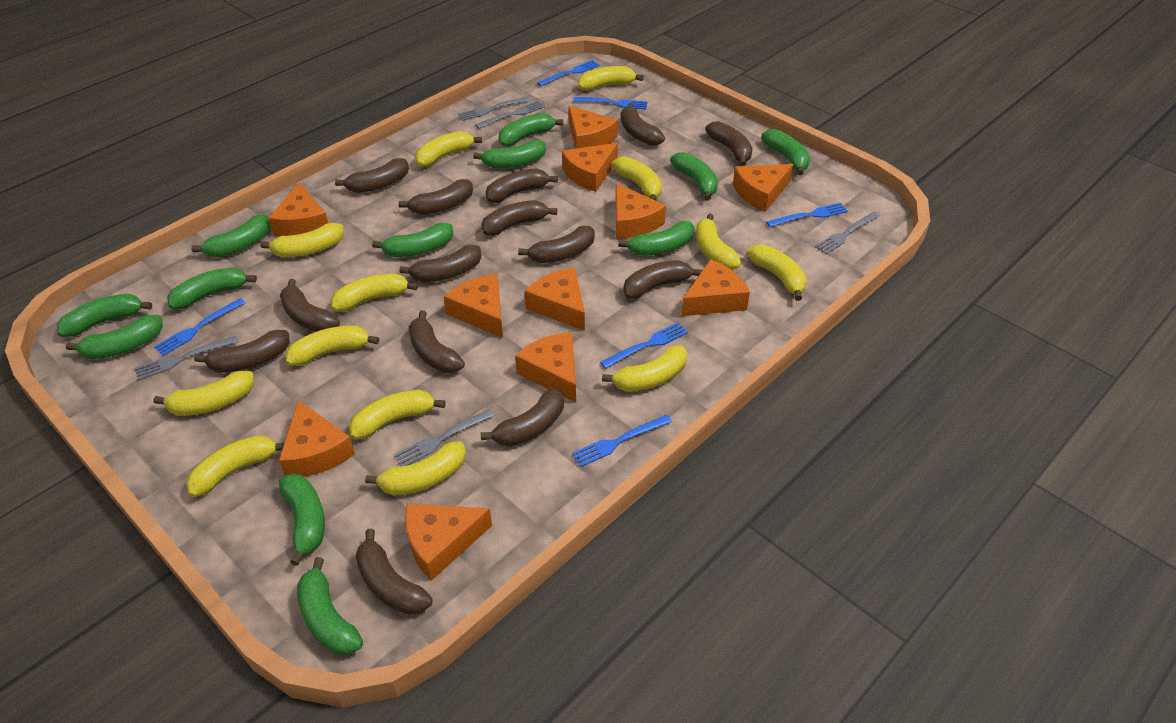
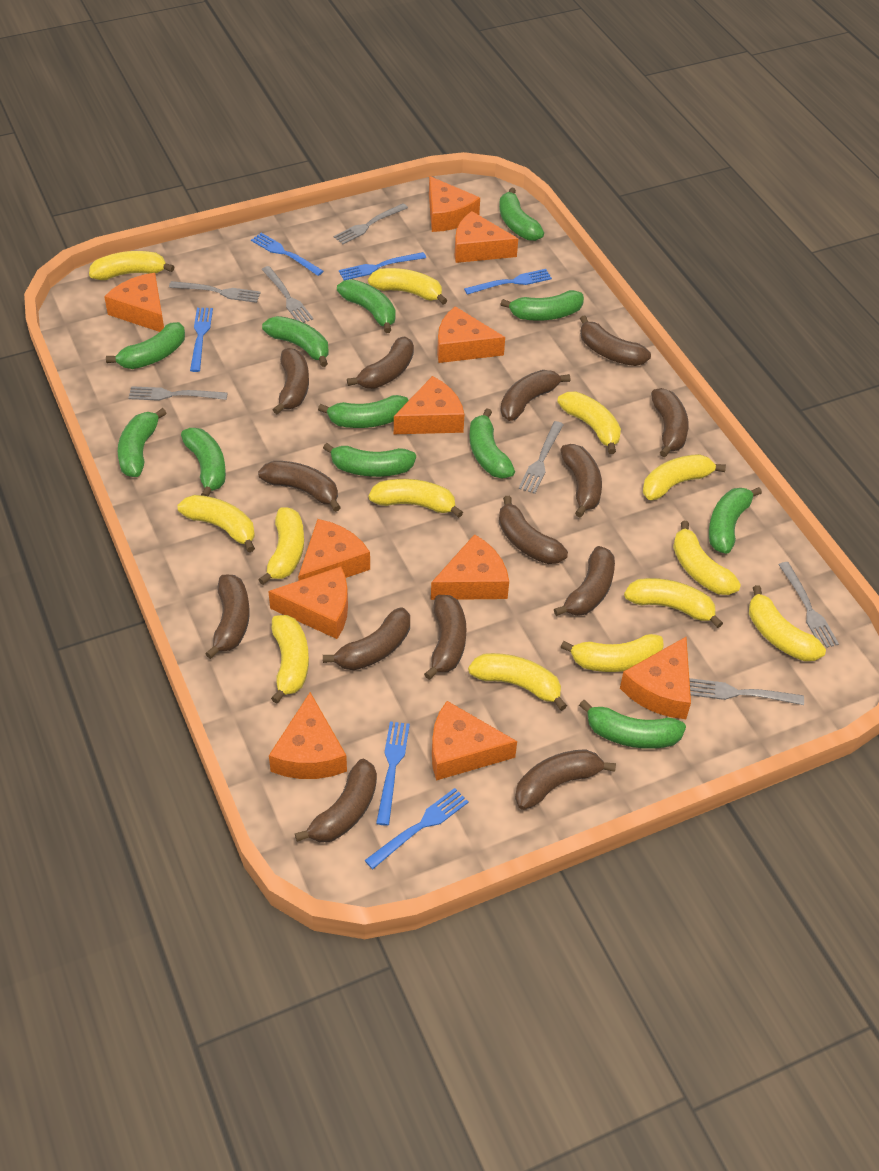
grey fork: 5 -> 7

